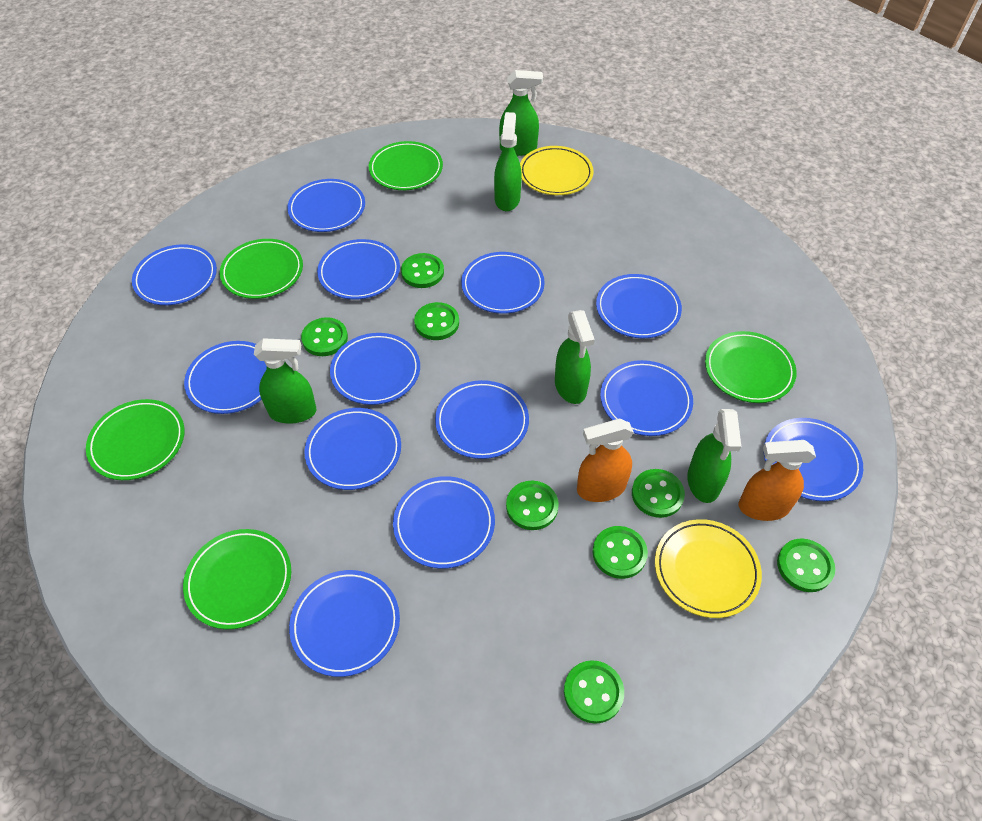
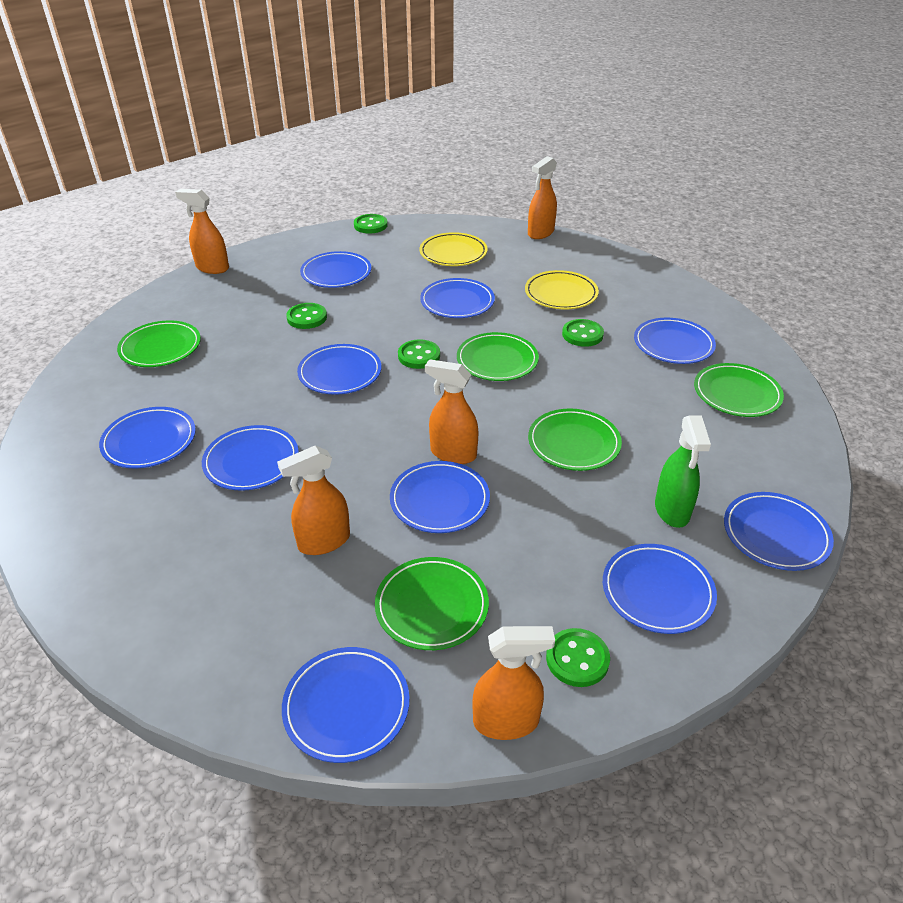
blue plate: 13 -> 10
green button: 8 -> 5
green spray bottle: 5 -> 1
orange spray bottle: 2 -> 5

